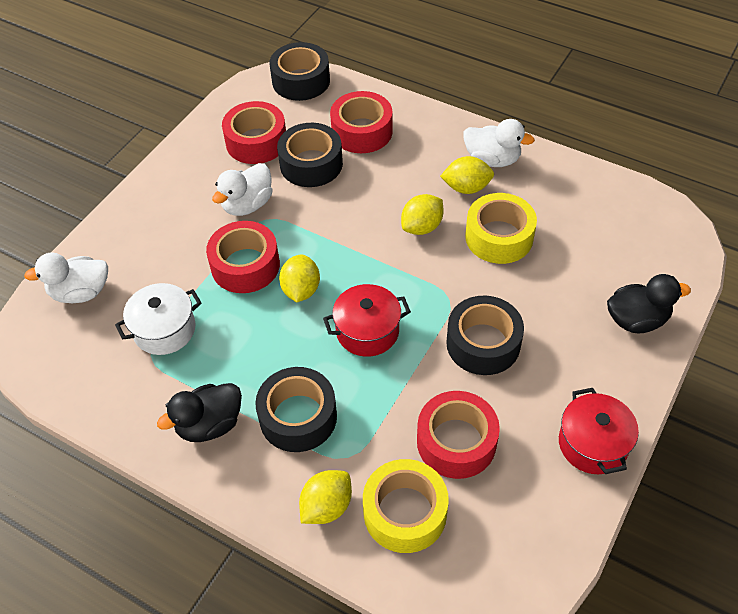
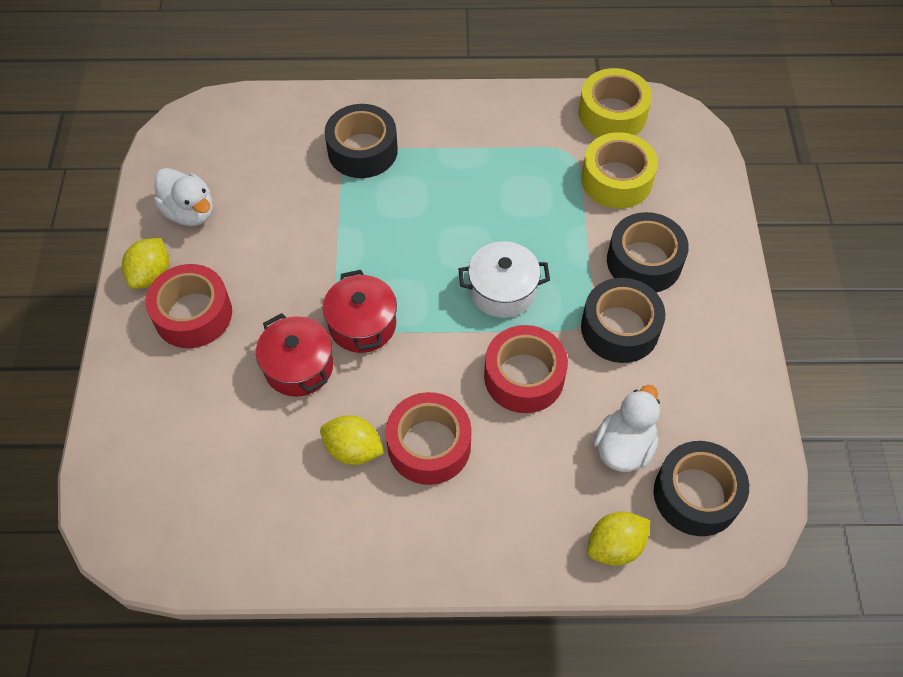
black duck: 2 -> 0
red tape: 4 -> 3
white duck: 3 -> 2
yellow lemon: 4 -> 3

